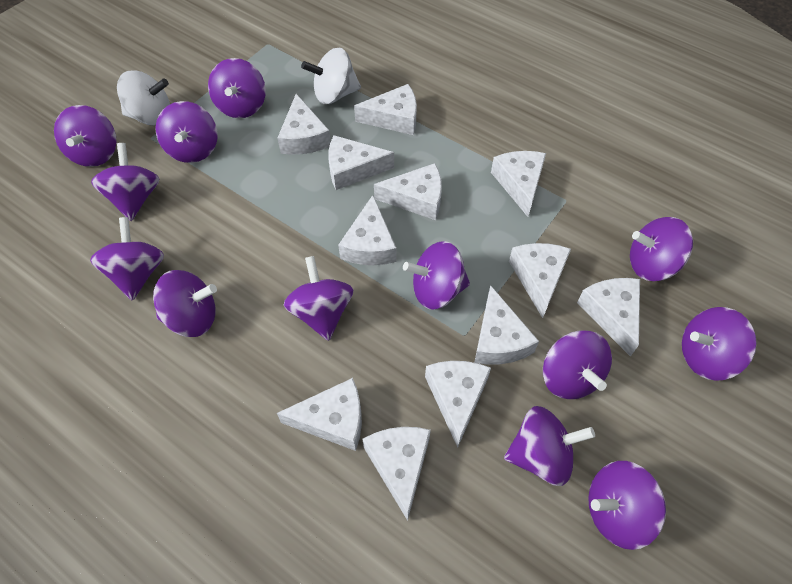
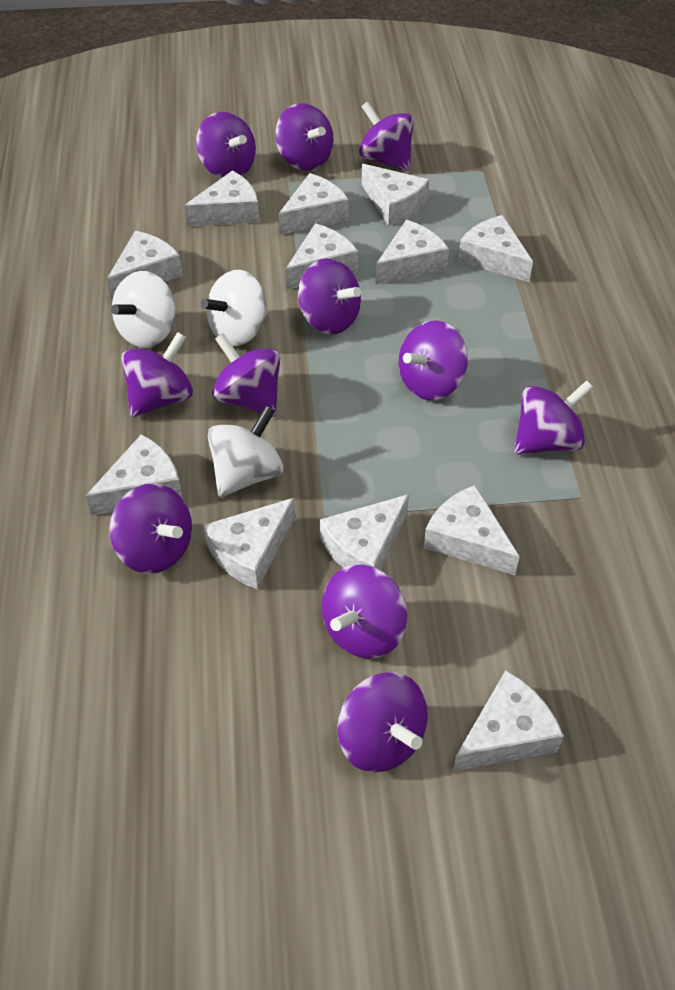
purple spinning top: 13 -> 11
white spinning top: 2 -> 3

